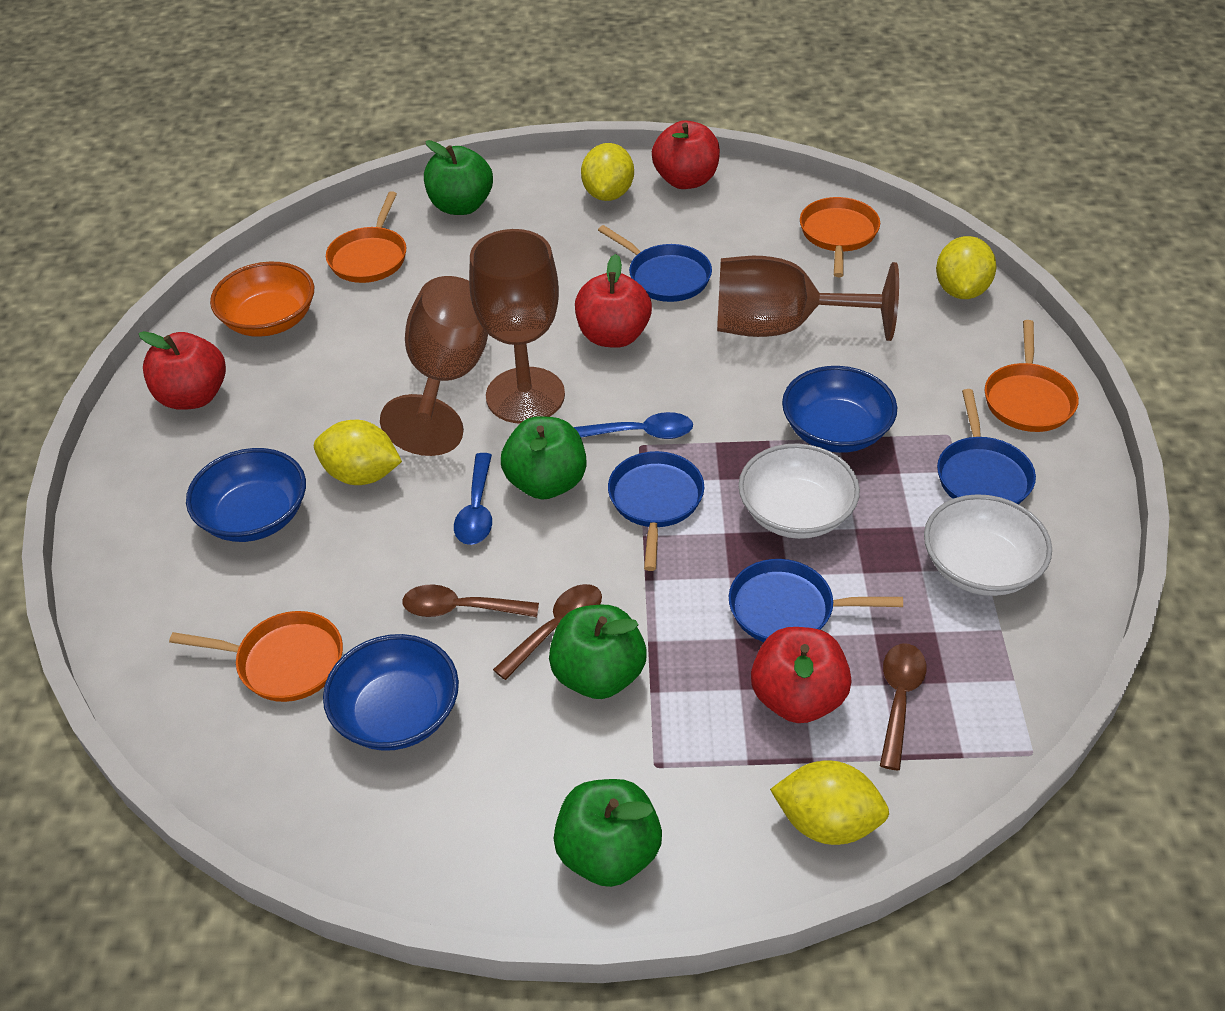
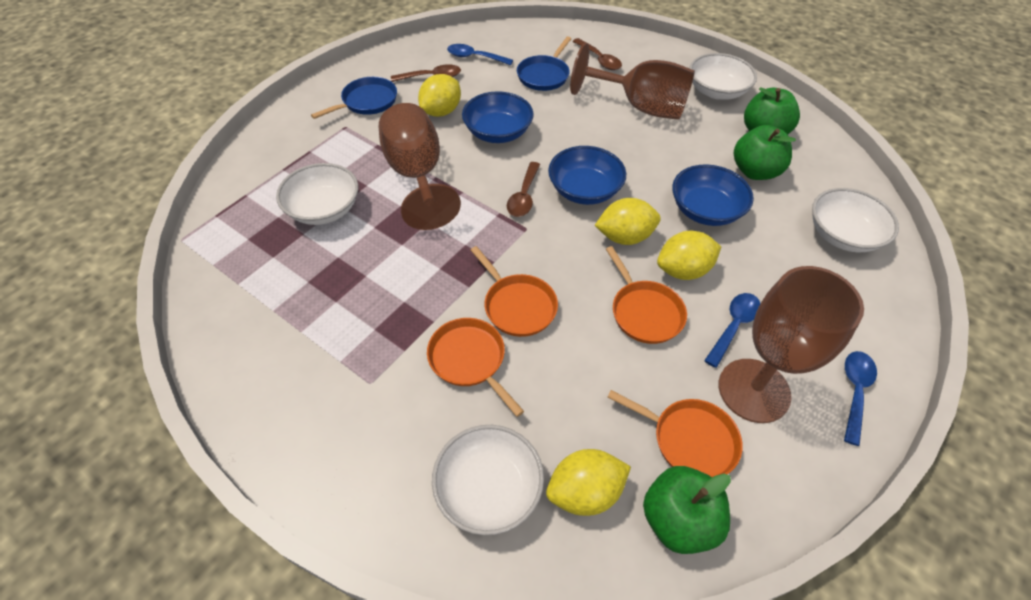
blue pan: 4 -> 2
blue spoon: 2 -> 3
green apple: 4 -> 3
orange bowl: 1 -> 0
red apple: 4 -> 0
white bowl: 2 -> 4

